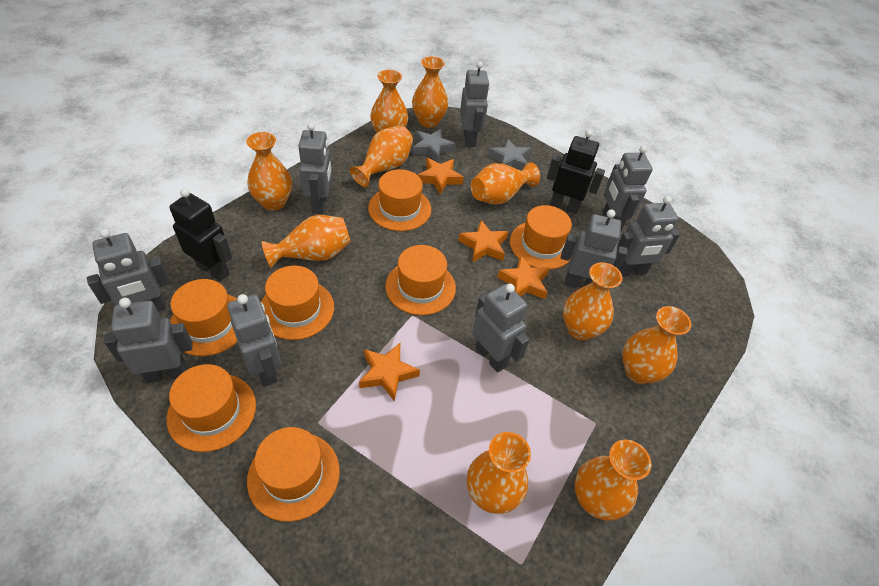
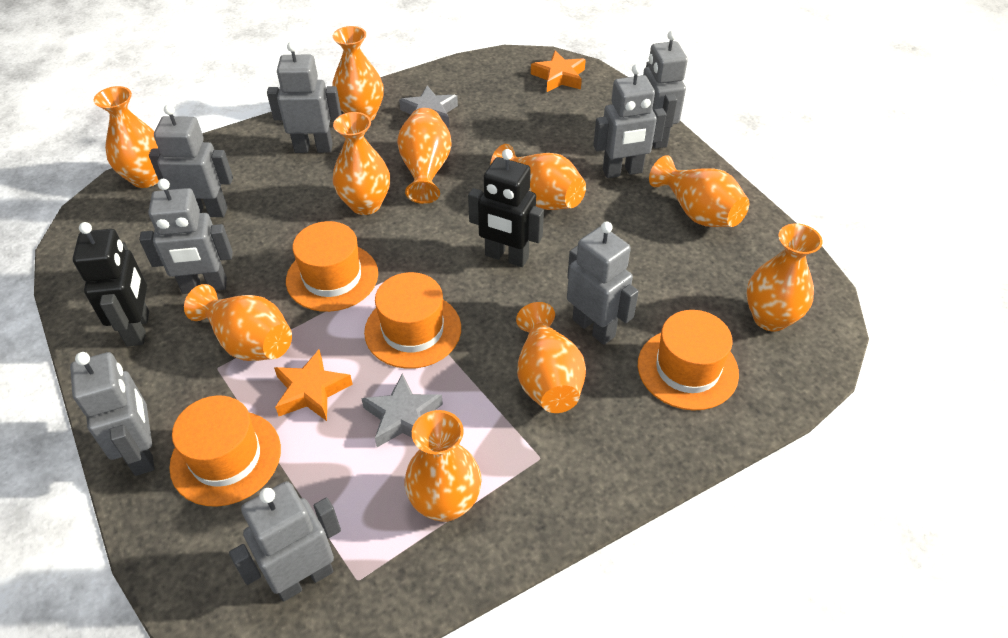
grey robot: 9 -> 8
orange hat: 7 -> 4
orange star: 4 -> 2

